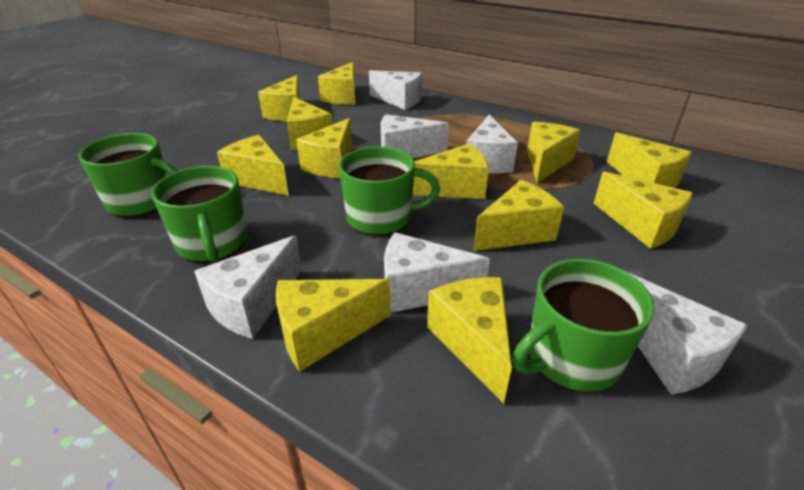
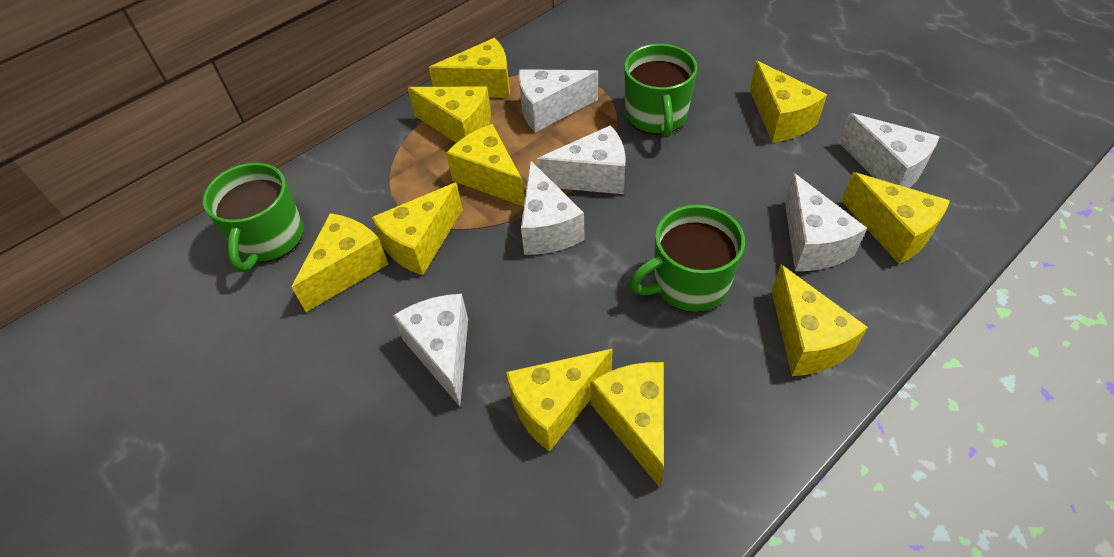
green mug: 4 -> 3
yellow cheese: 12 -> 10

